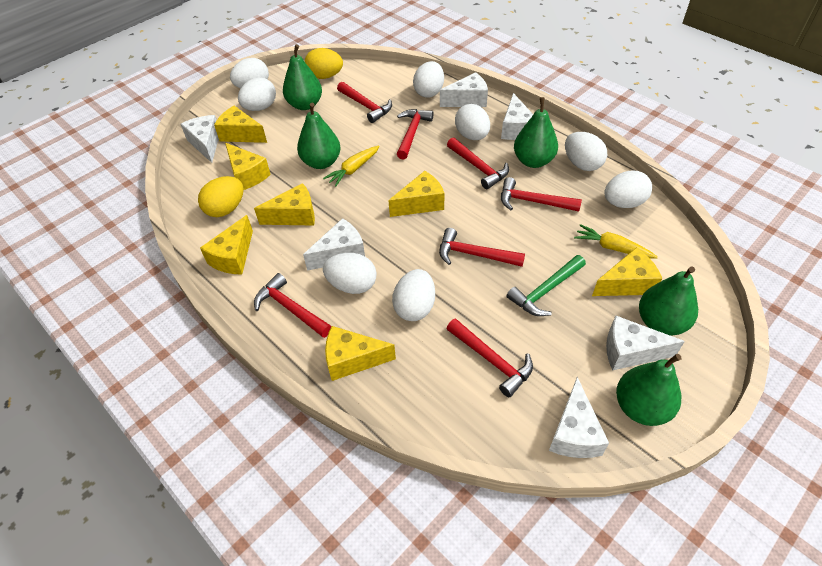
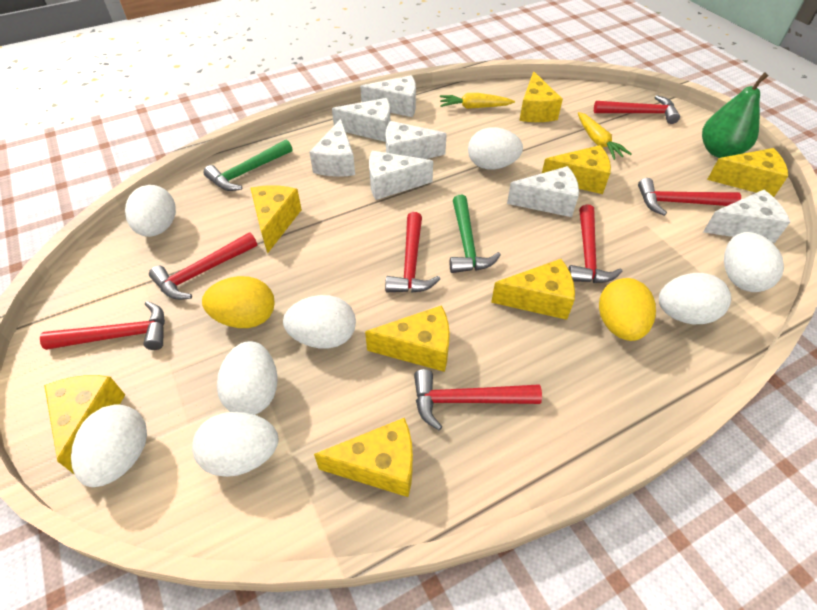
green hammer: 1 -> 2
green pear: 5 -> 1
white cheese: 6 -> 7
yellow cheese: 7 -> 8

